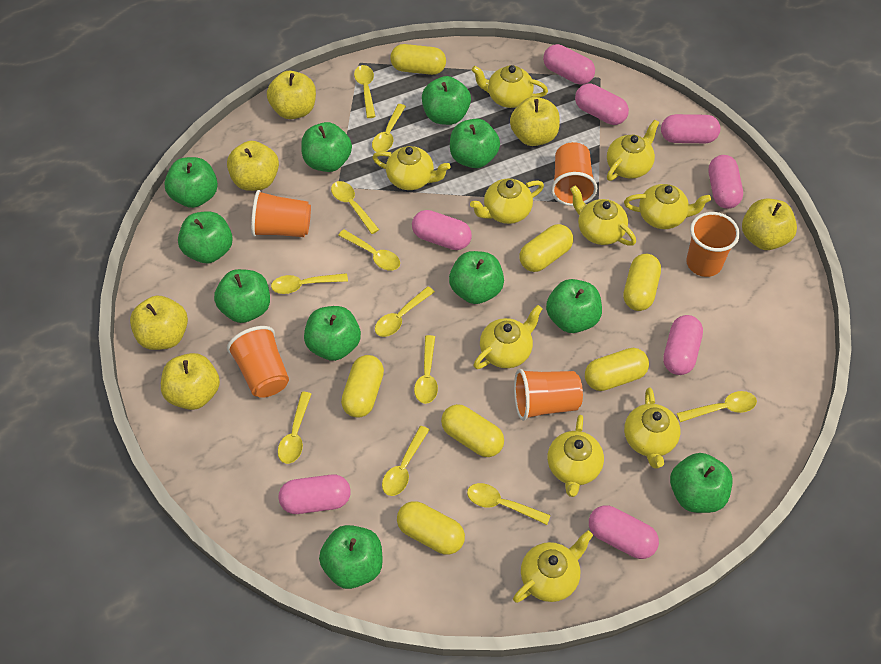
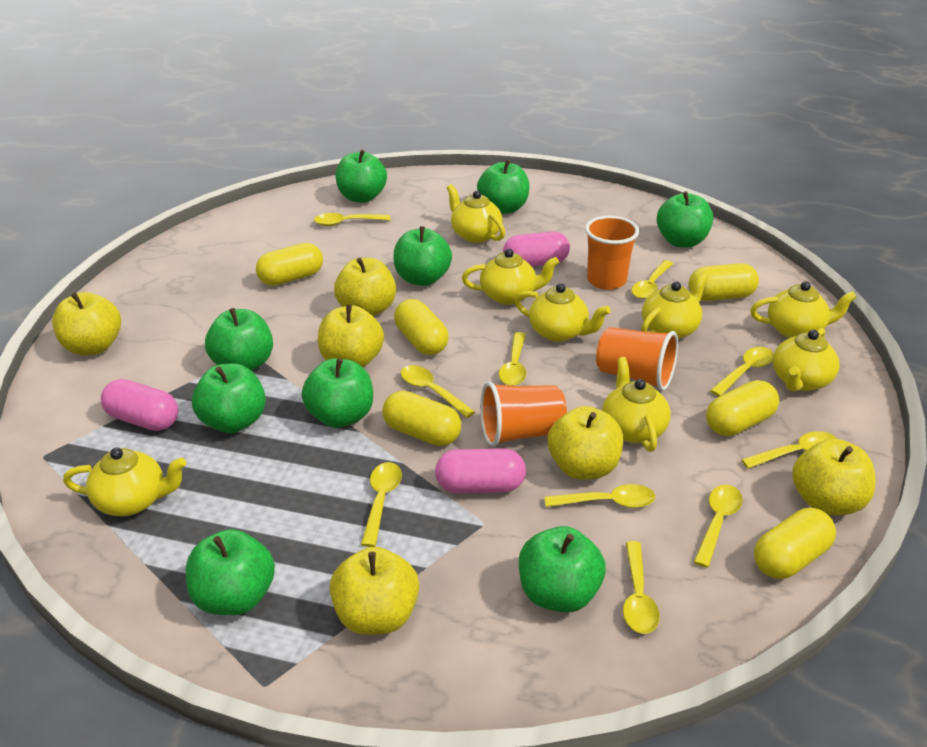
green apple: 11 -> 9
orange cup: 5 -> 3
pink capsule: 8 -> 3
yellow capsule: 7 -> 6
yellow spoon: 11 -> 10
yellow teapot: 10 -> 8

